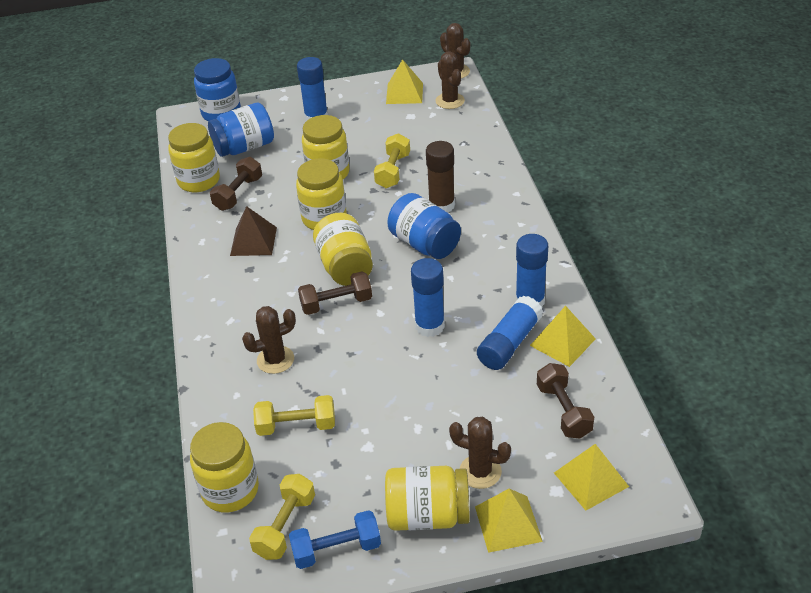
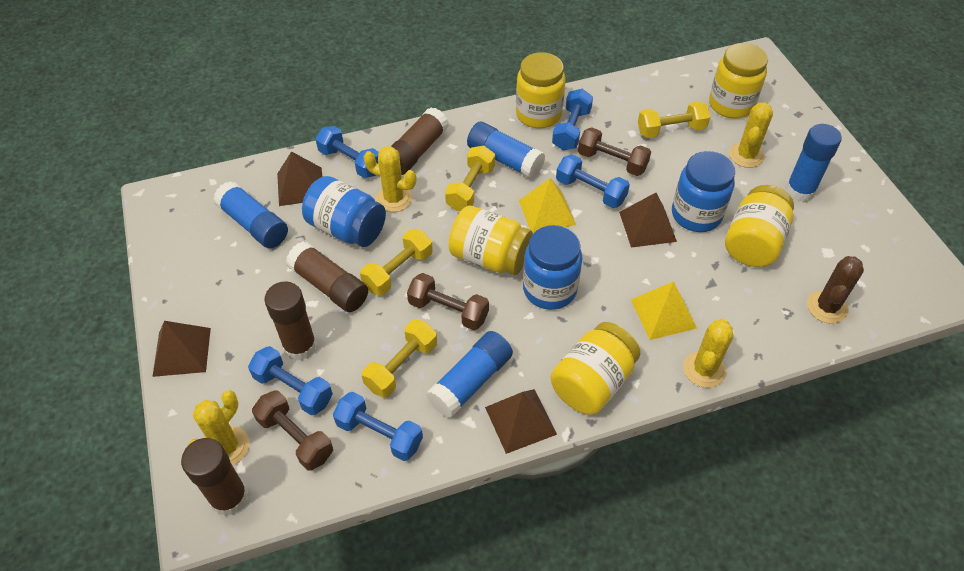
blue dumbbell: 1 -> 5
brown cactus: 4 -> 1
brown glue stick: 1 -> 4
brown pyramid: 1 -> 4
yellow cactus: 0 -> 4
yellow dumbbell: 3 -> 4
yellow jar: 6 -> 5
yellow pyramid: 4 -> 2

